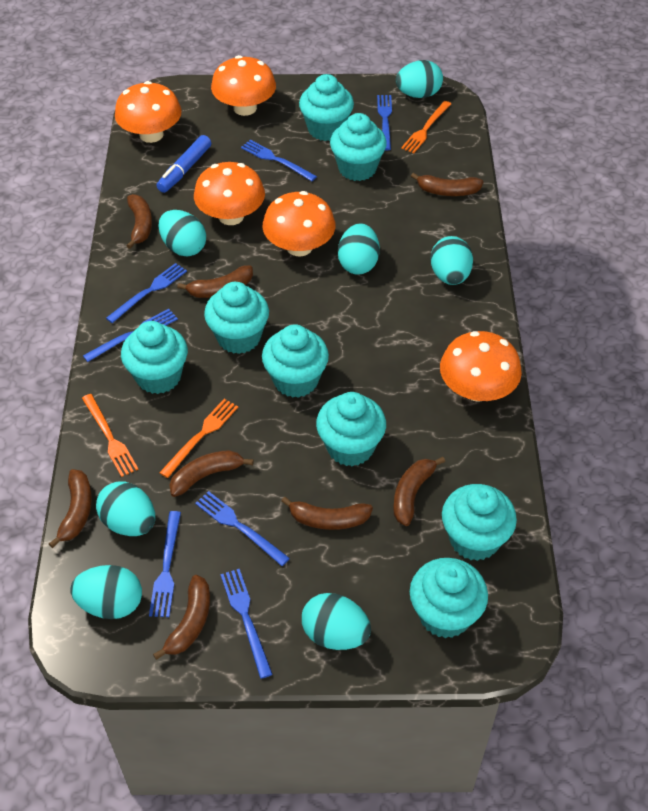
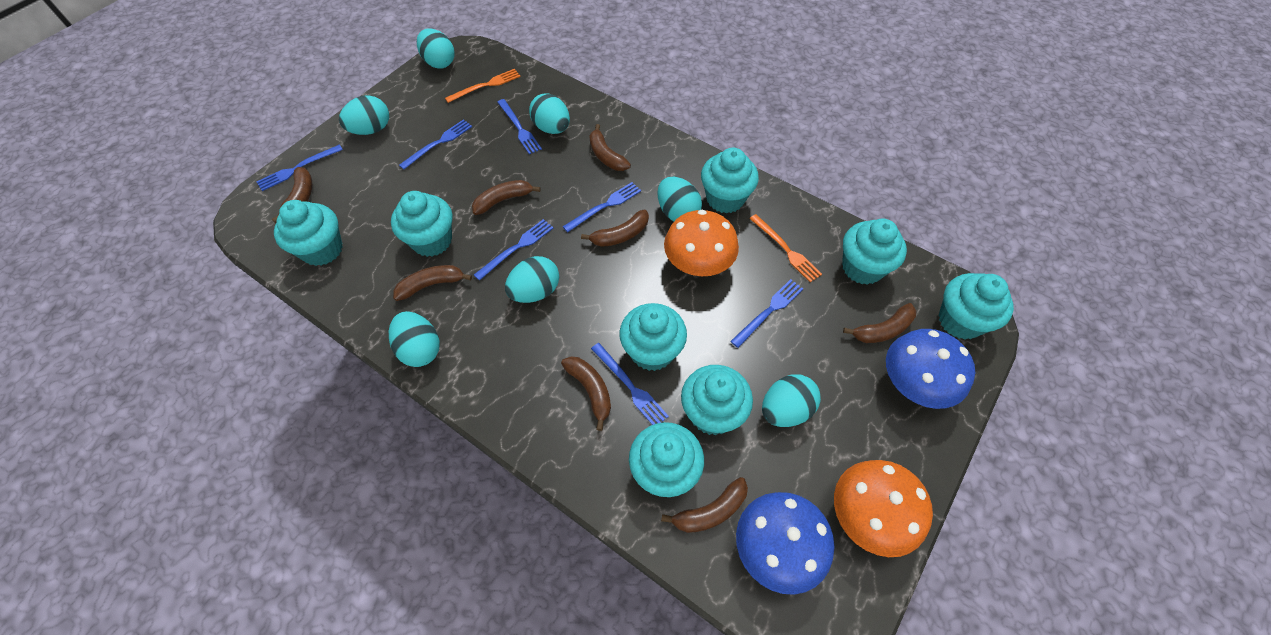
blue marker: 1 -> 0
blue mushroom: 0 -> 2
orange fork: 3 -> 2
orange mushroom: 5 -> 2

